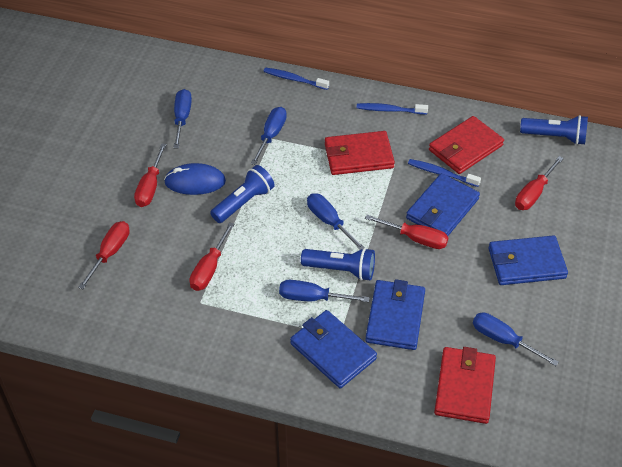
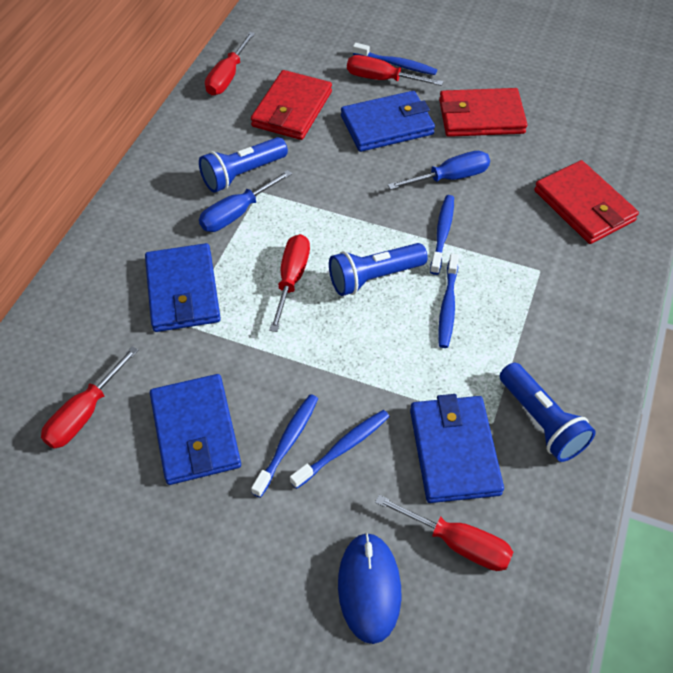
blue screwdriver: 5 -> 2
blue toothbrush: 3 -> 5

